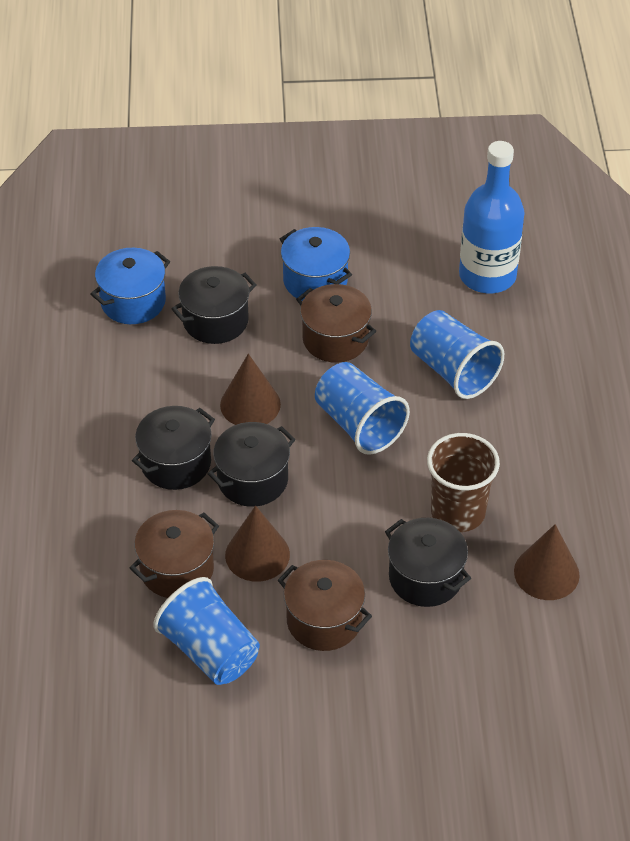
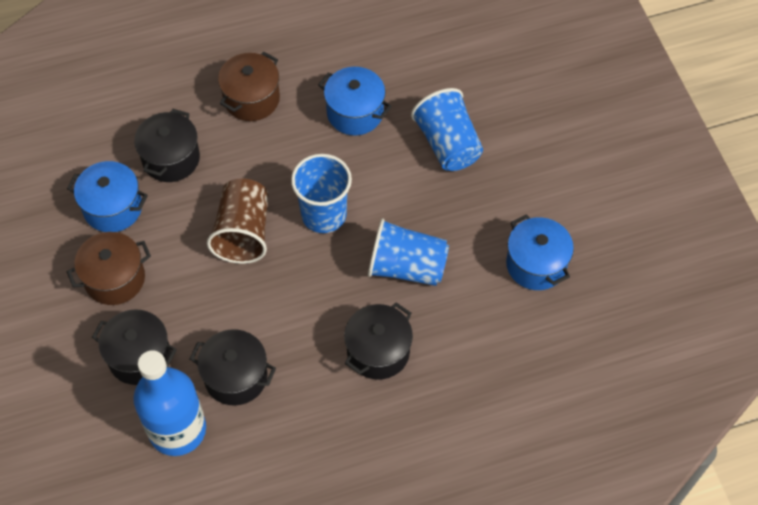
blue pot: 2 -> 3
brown cone: 3 -> 0
brown pot: 3 -> 2

